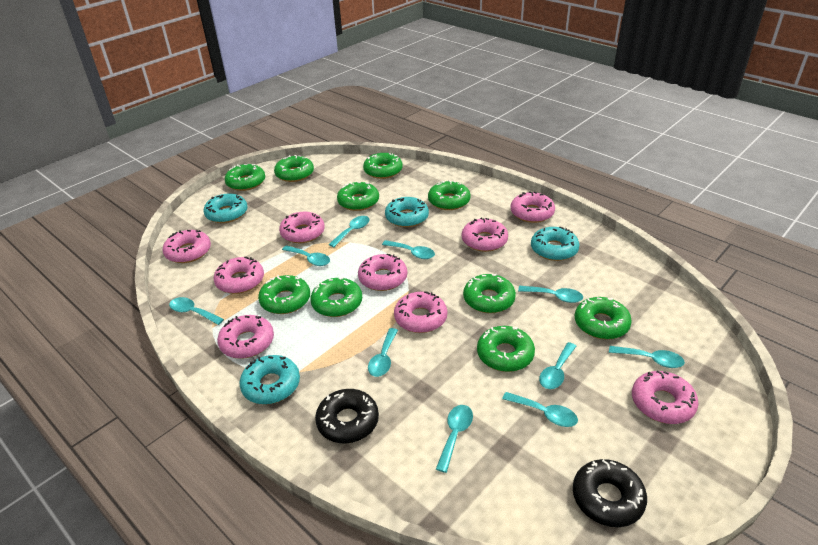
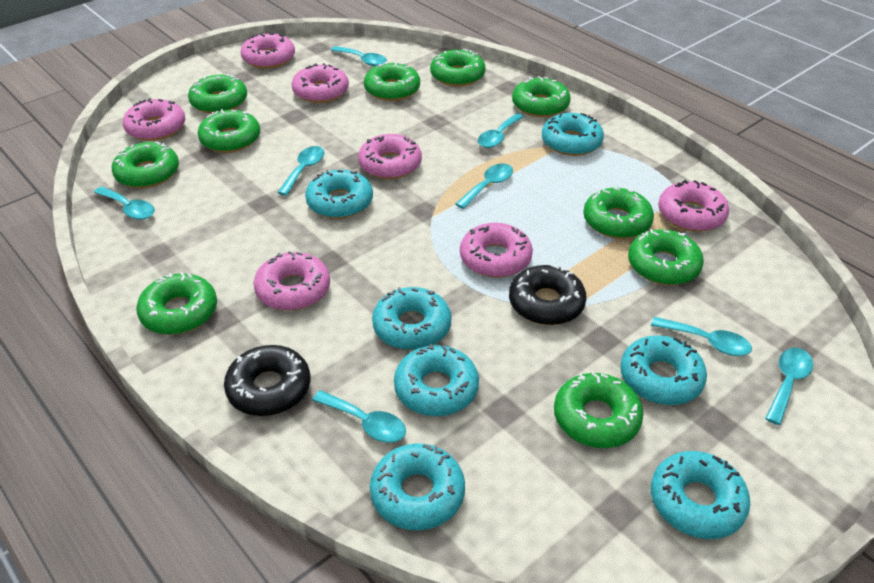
pink donut: 9 -> 7
turquoise donut: 4 -> 7
turquoise spoon: 10 -> 8

